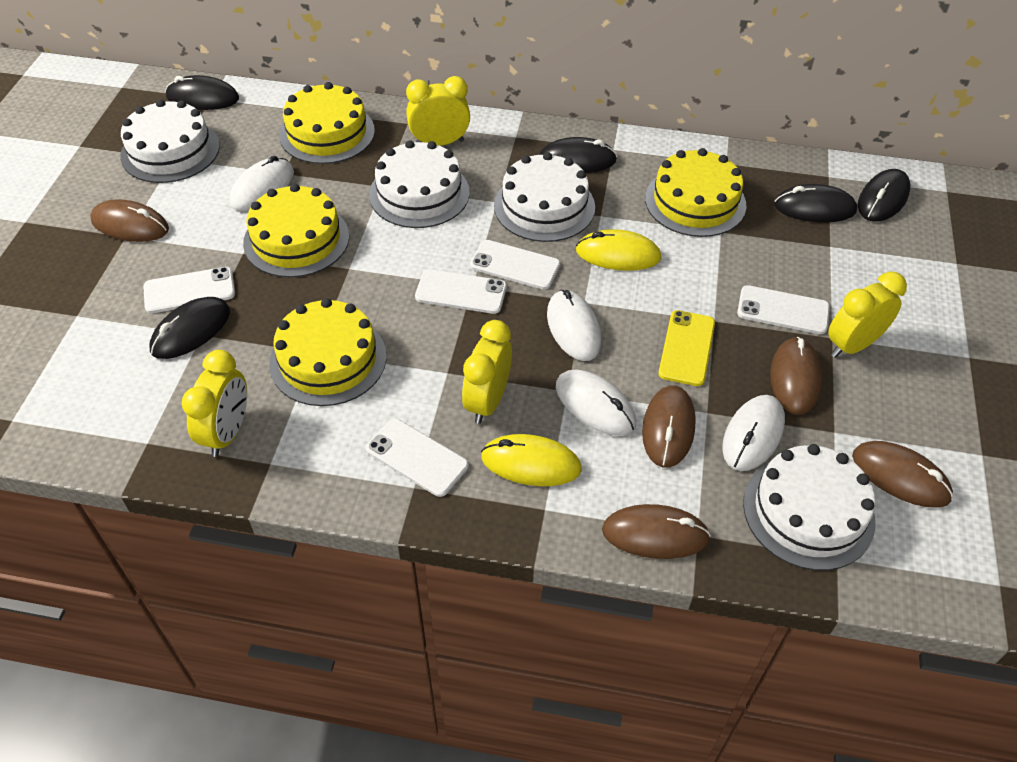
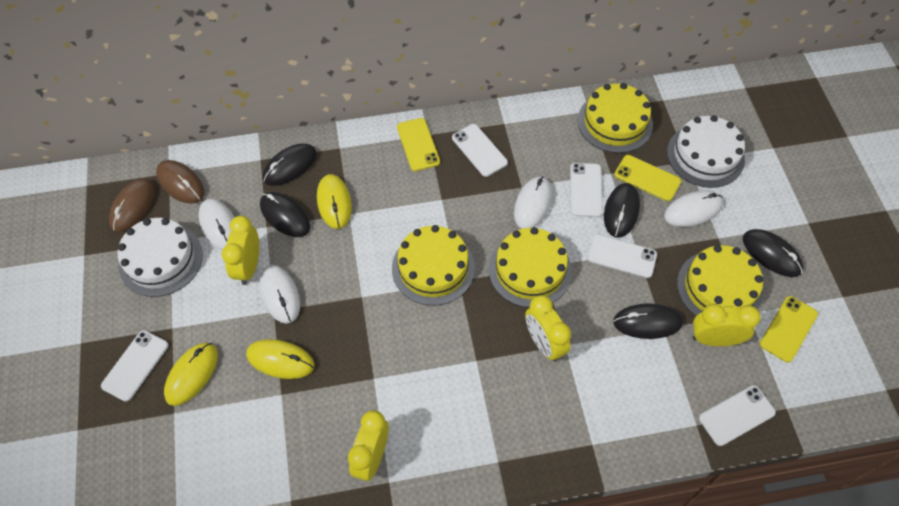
brown mouse: 5 -> 2
white cake: 4 -> 2
yellow mouse: 2 -> 3
yellow phone: 1 -> 3

